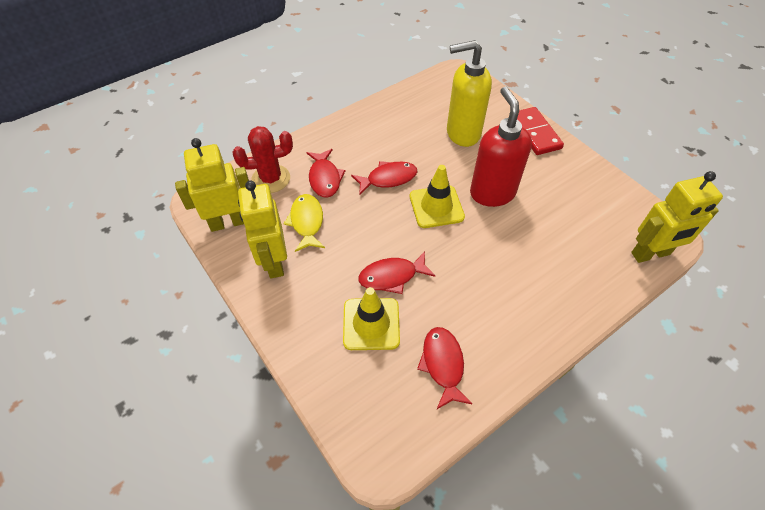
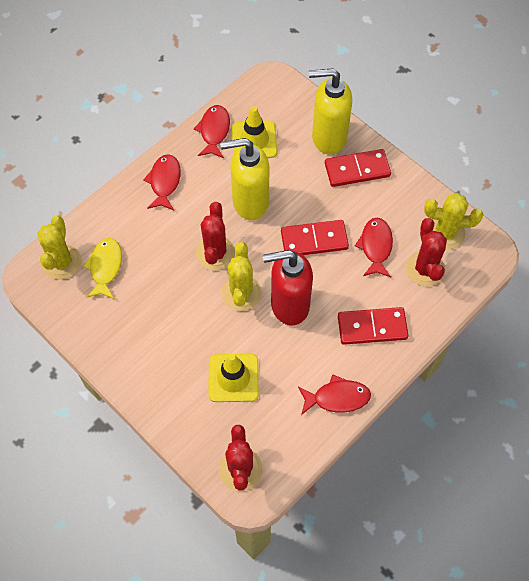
red cactus: 1 -> 3
red domino: 1 -> 3
yellow cactus: 0 -> 3
yellow robot: 3 -> 0
yellow soap dispenser: 1 -> 2

